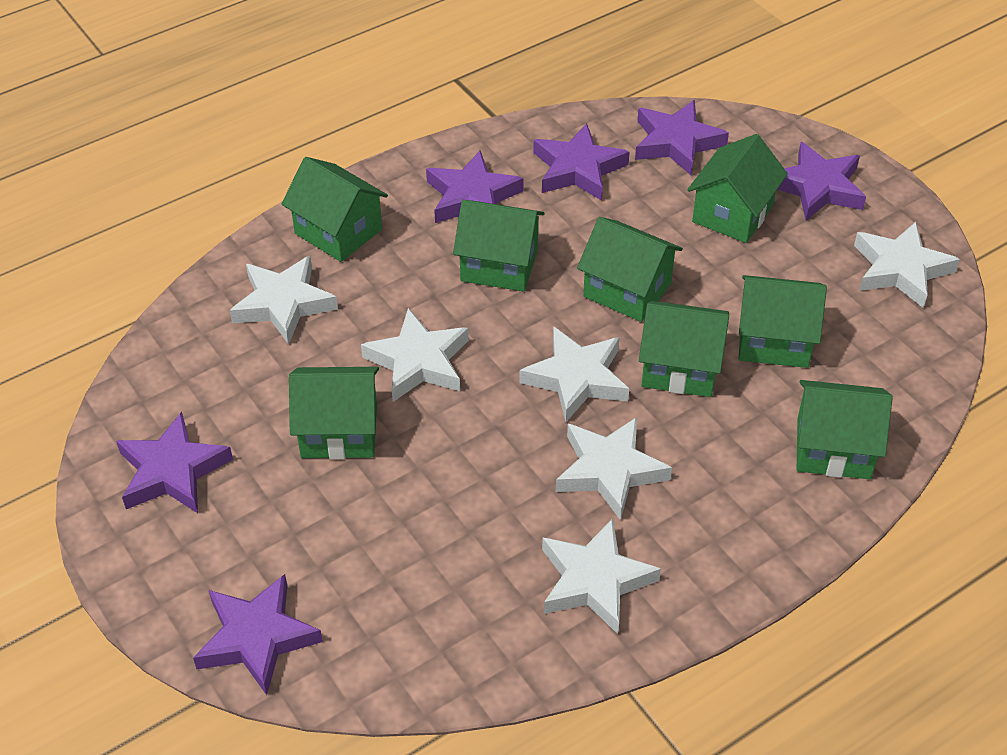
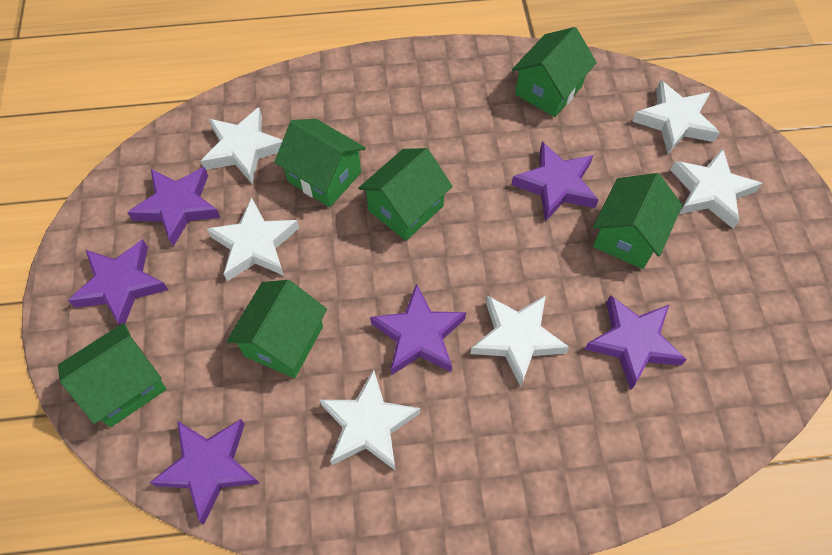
green house: 8 -> 6

